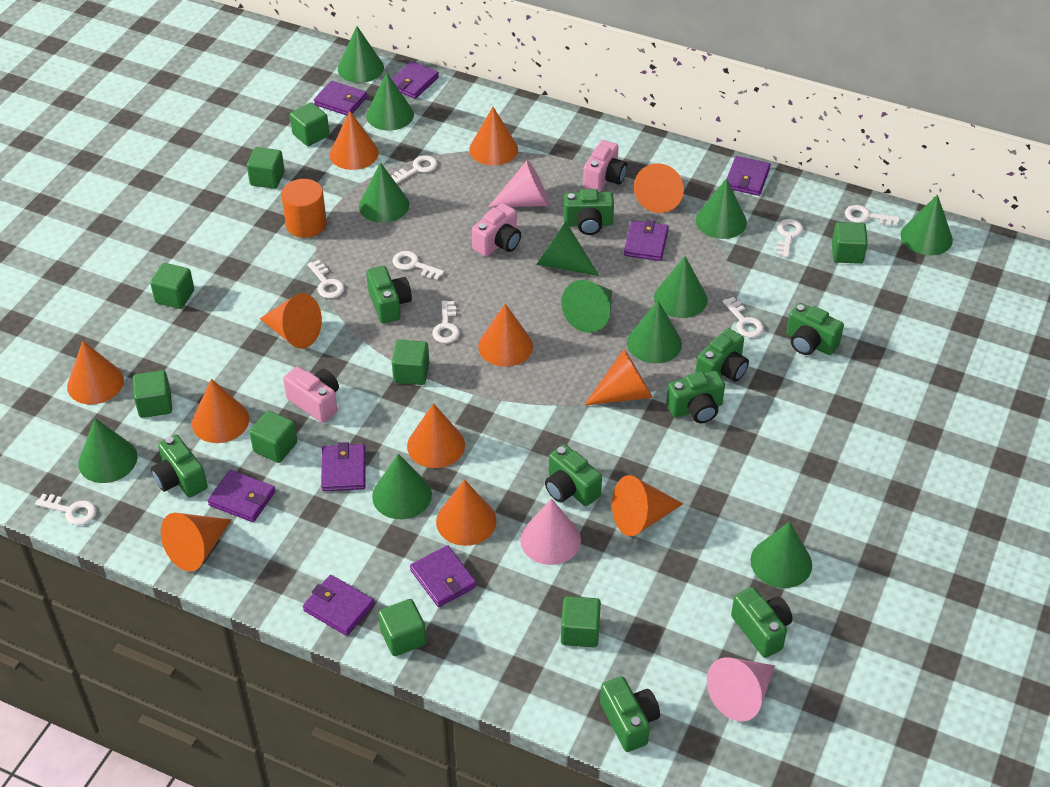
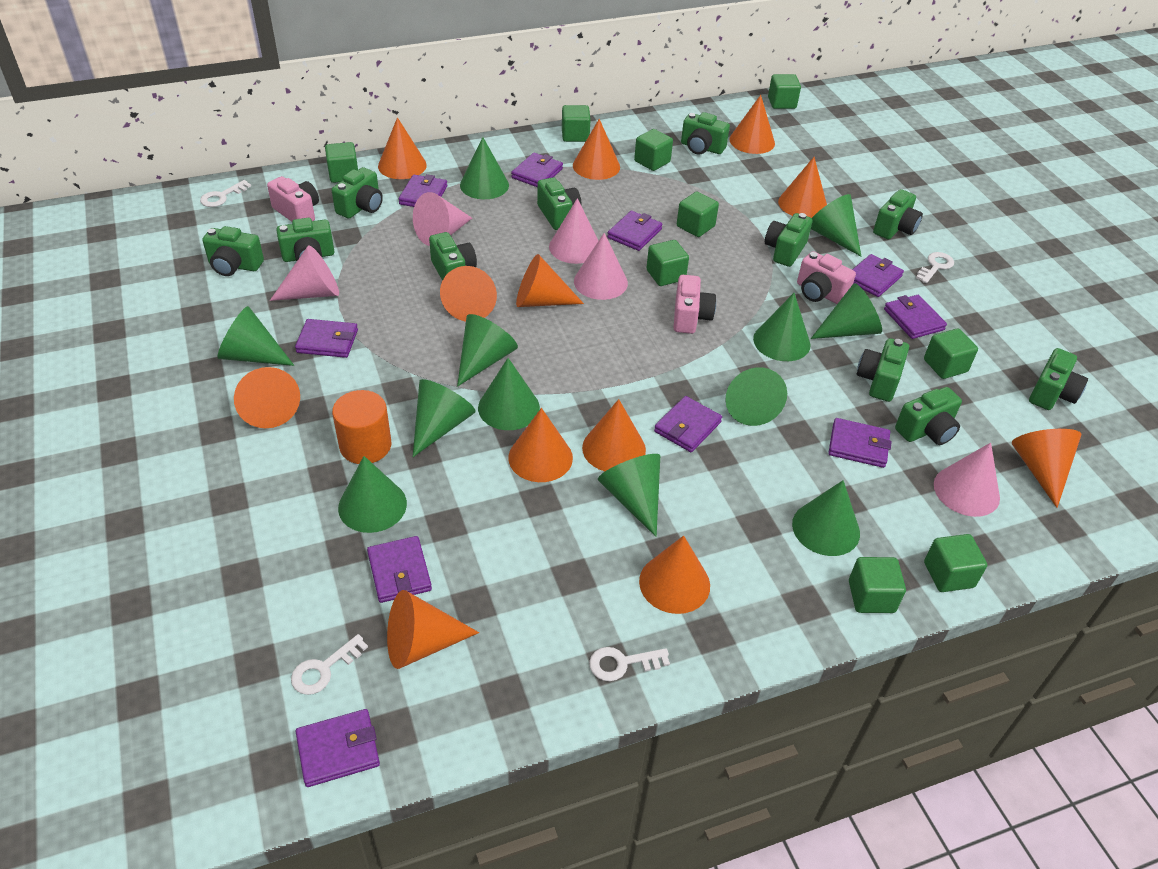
green camera: 9 -> 11
pink cone: 3 -> 5
purple wallet: 8 -> 10
white key: 8 -> 4

